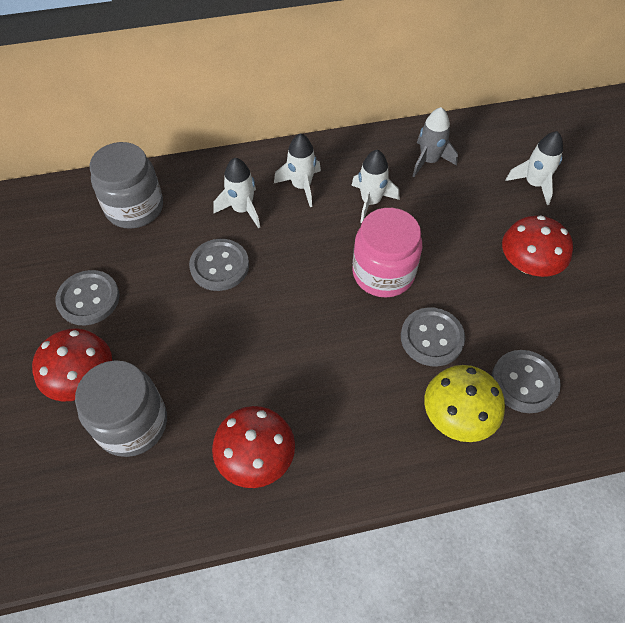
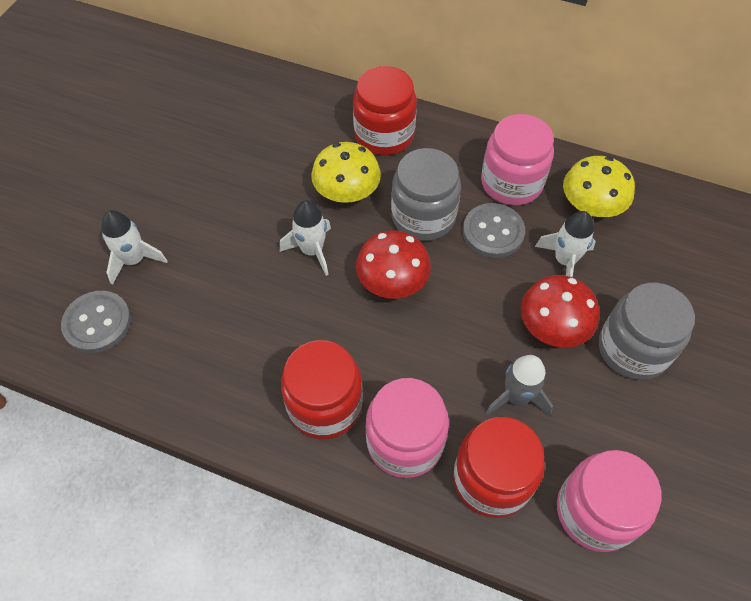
grey button: 4 -> 2
pink jar: 1 -> 3
red jar: 0 -> 3
red mushroom: 3 -> 2
white rocket: 4 -> 3
yellow mushroom: 1 -> 2

